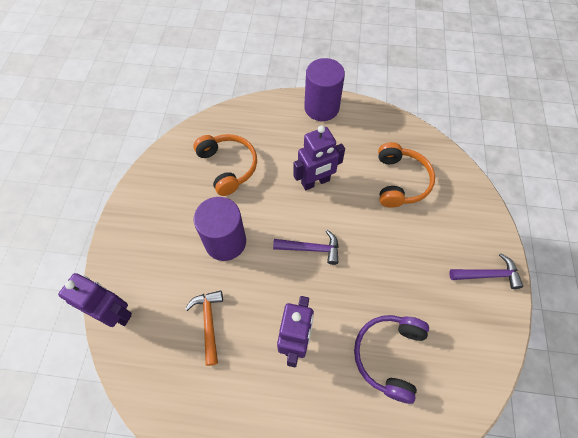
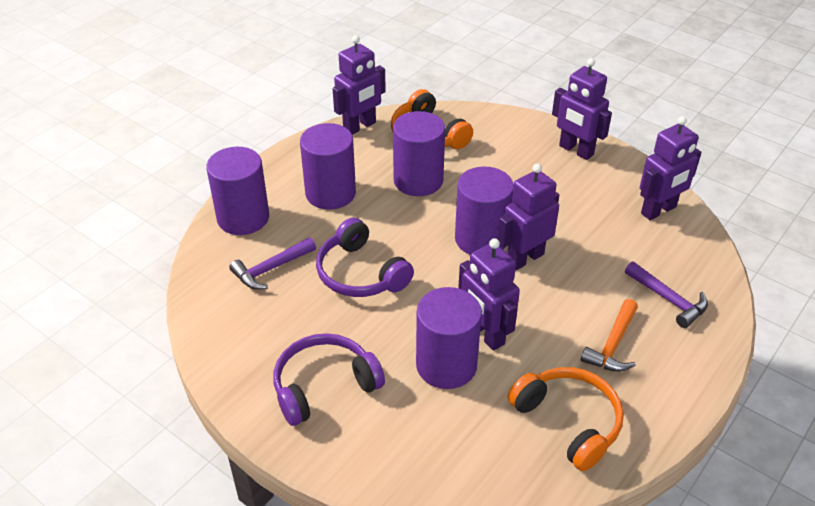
purple cylinder: 2 -> 5
purple headphones: 1 -> 2
purple robot: 3 -> 5

